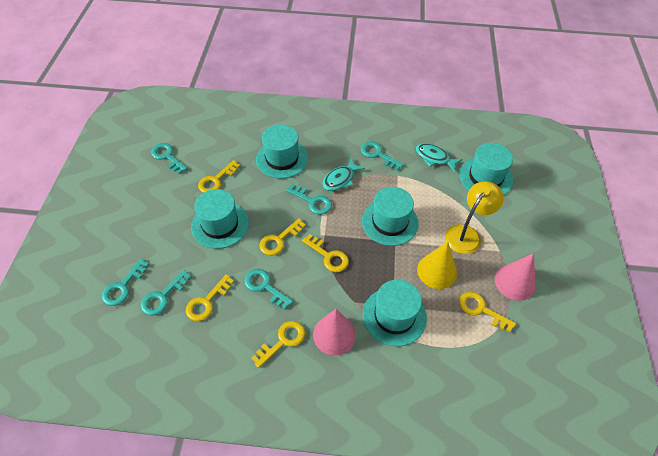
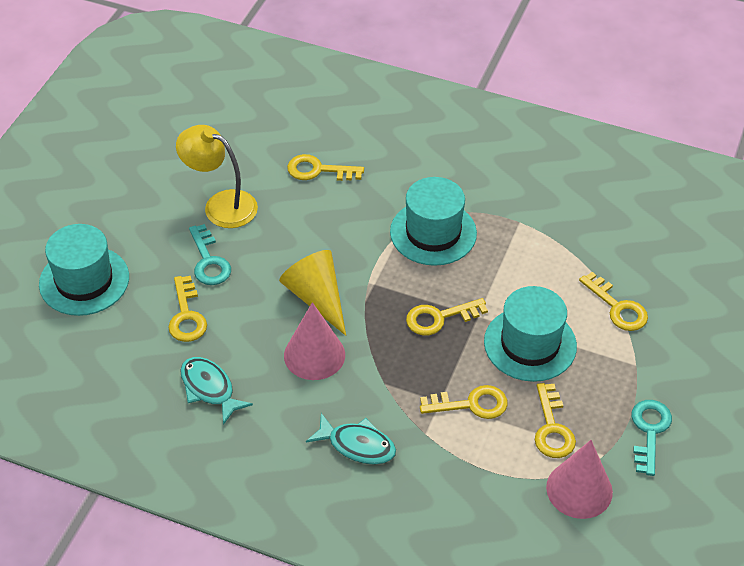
turquoise hat: 5 -> 3
turquoise key: 6 -> 2

